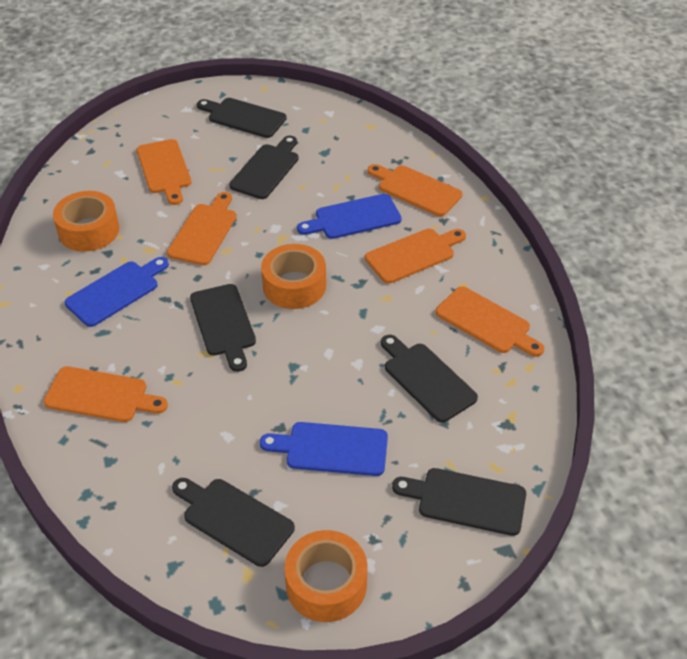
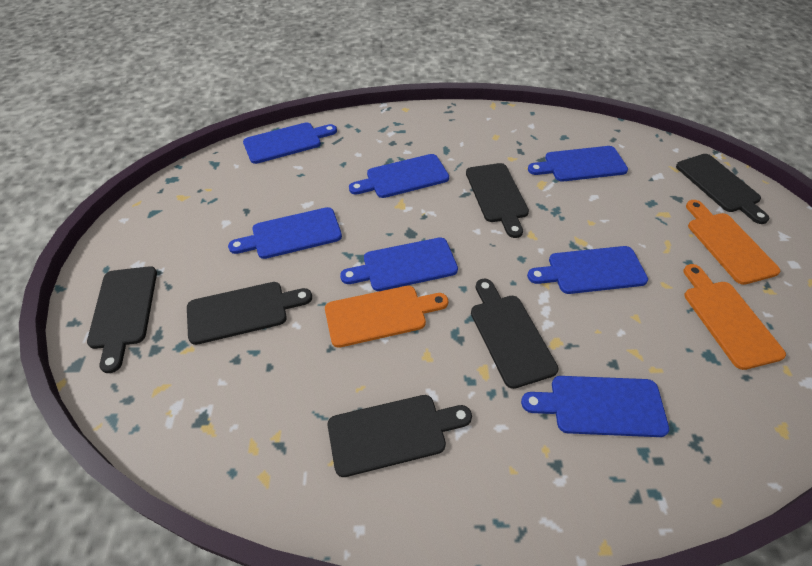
blue cutting board: 3 -> 7
orange cutting board: 6 -> 3
orange tape: 3 -> 0

